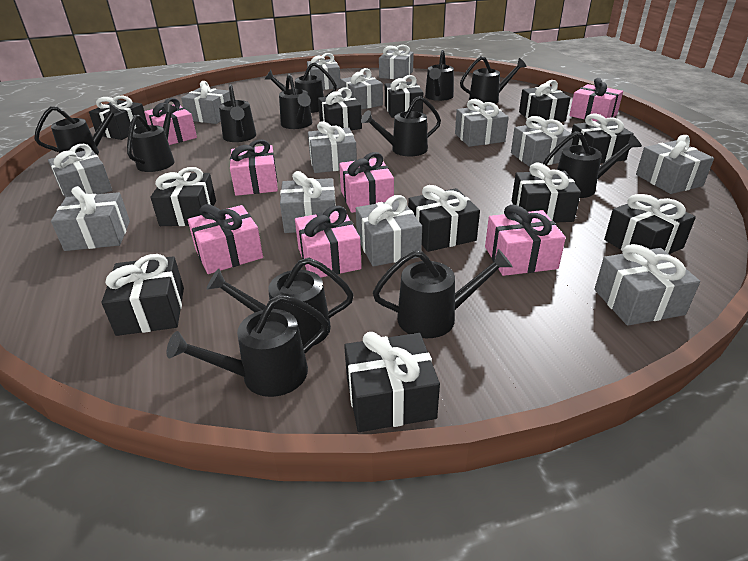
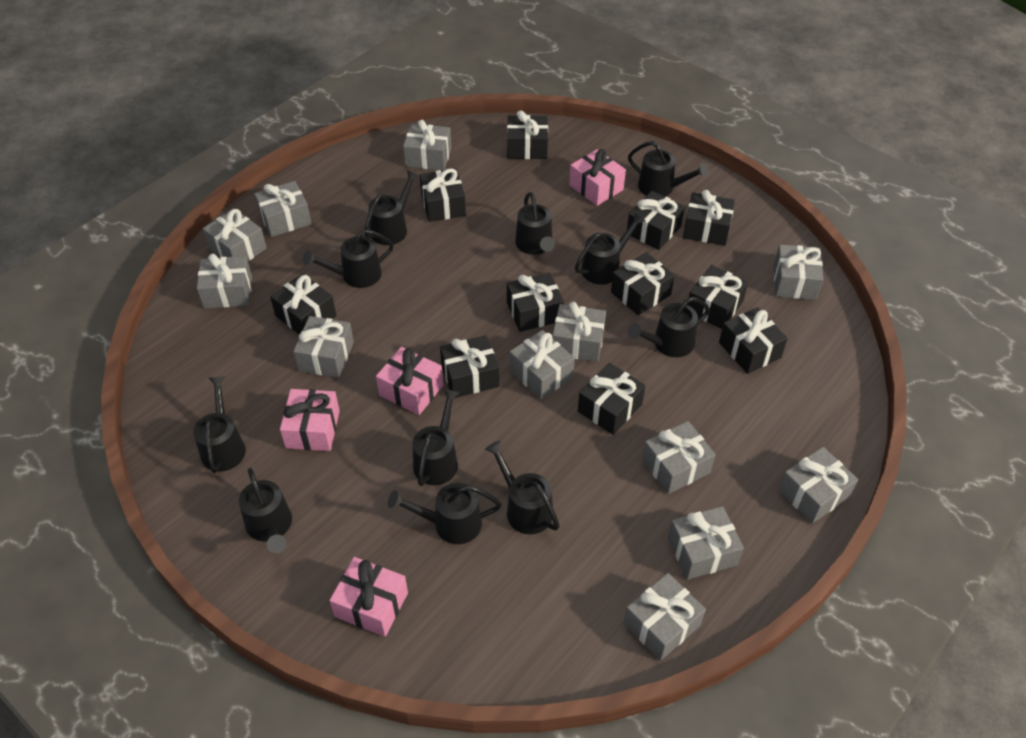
black watering can: 12 -> 11
grey gift: 13 -> 12
pink gift: 7 -> 4

